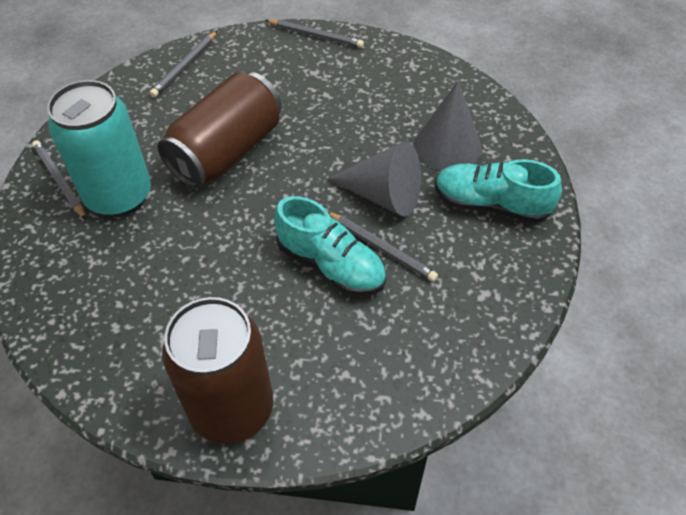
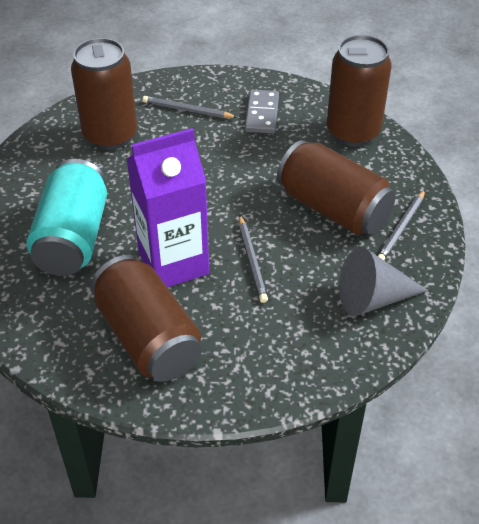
brown can: 2 -> 4
grey cone: 2 -> 1
grey domino: 0 -> 1
grey pencil: 4 -> 3
purple carton: 0 -> 1
turquoise shoe: 2 -> 0

